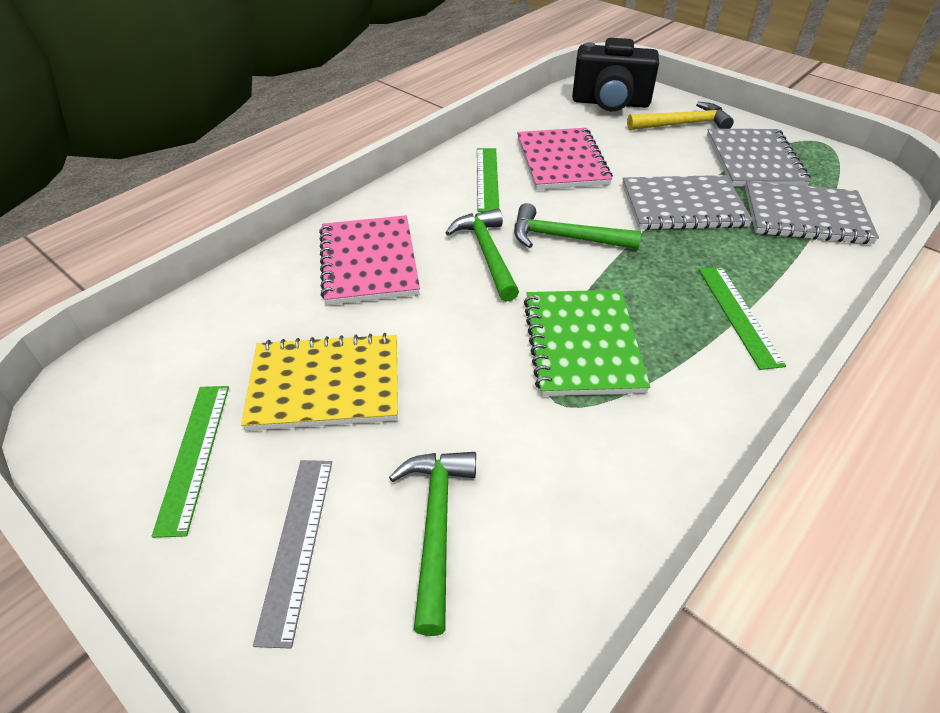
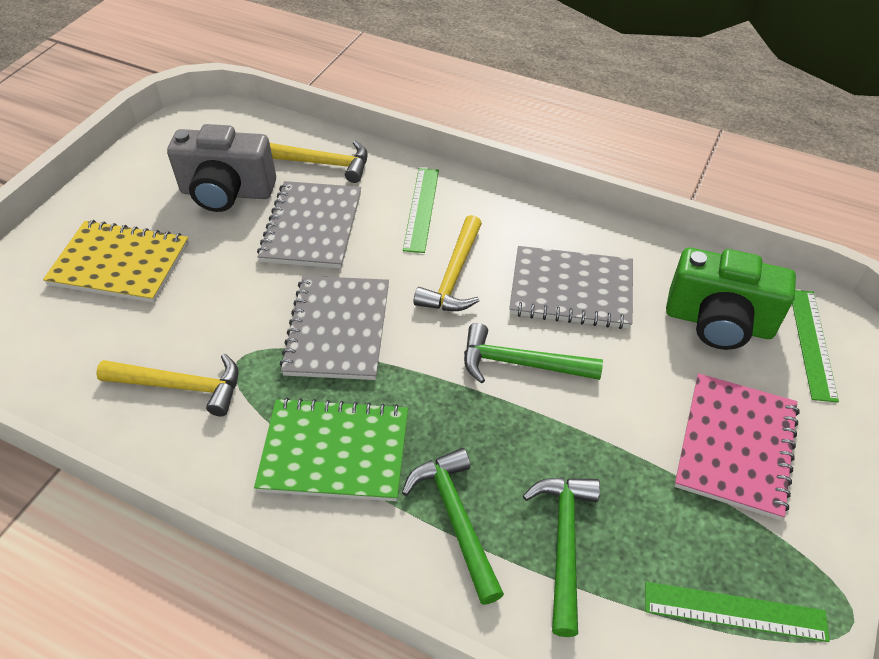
black camera: 1 -> 0
green camera: 0 -> 1
grey camera: 0 -> 1
grey ruler: 1 -> 0
pink notebook: 2 -> 1
yellow hammer: 1 -> 3

